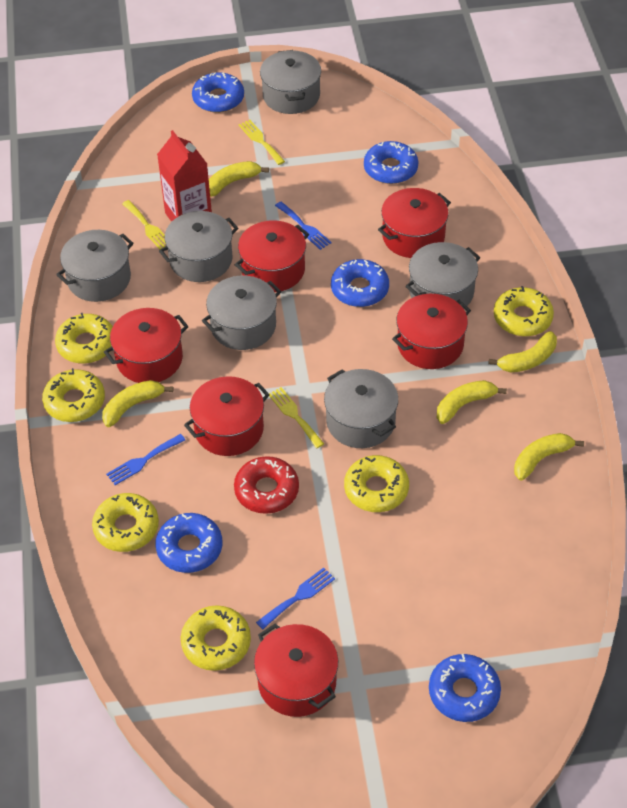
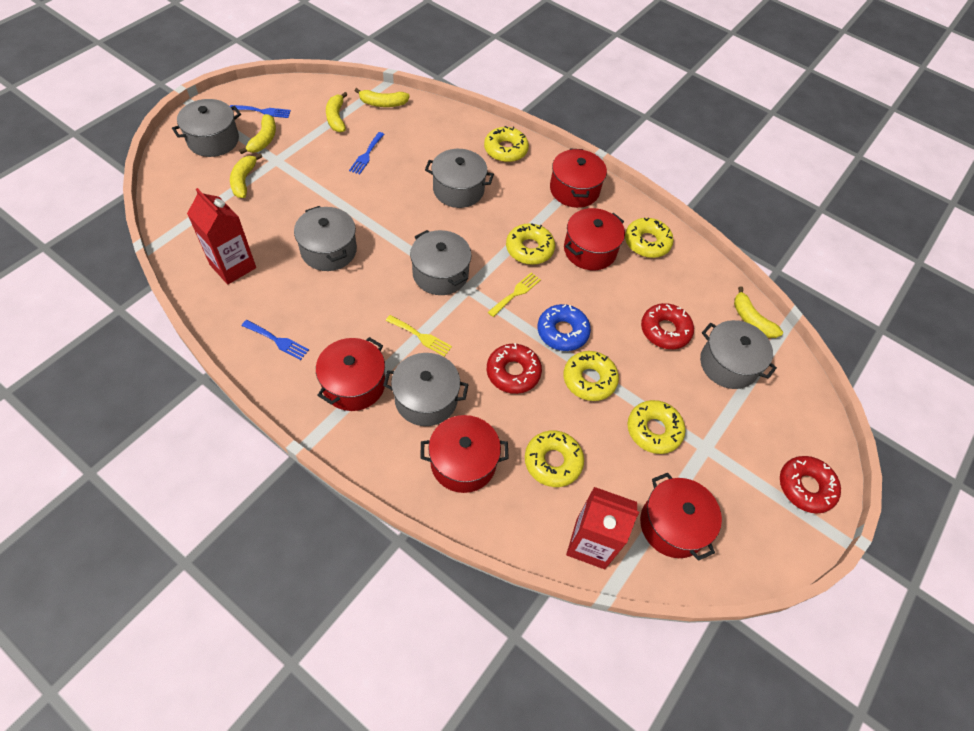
blue donut: 5 -> 1
red carton: 1 -> 2
red donut: 1 -> 3
red pot: 6 -> 5
yellow fork: 3 -> 2

